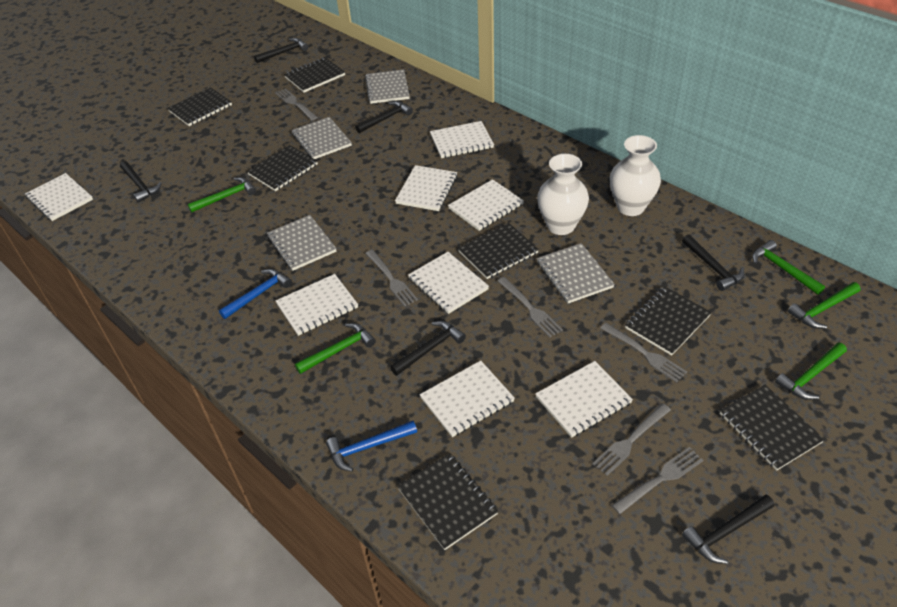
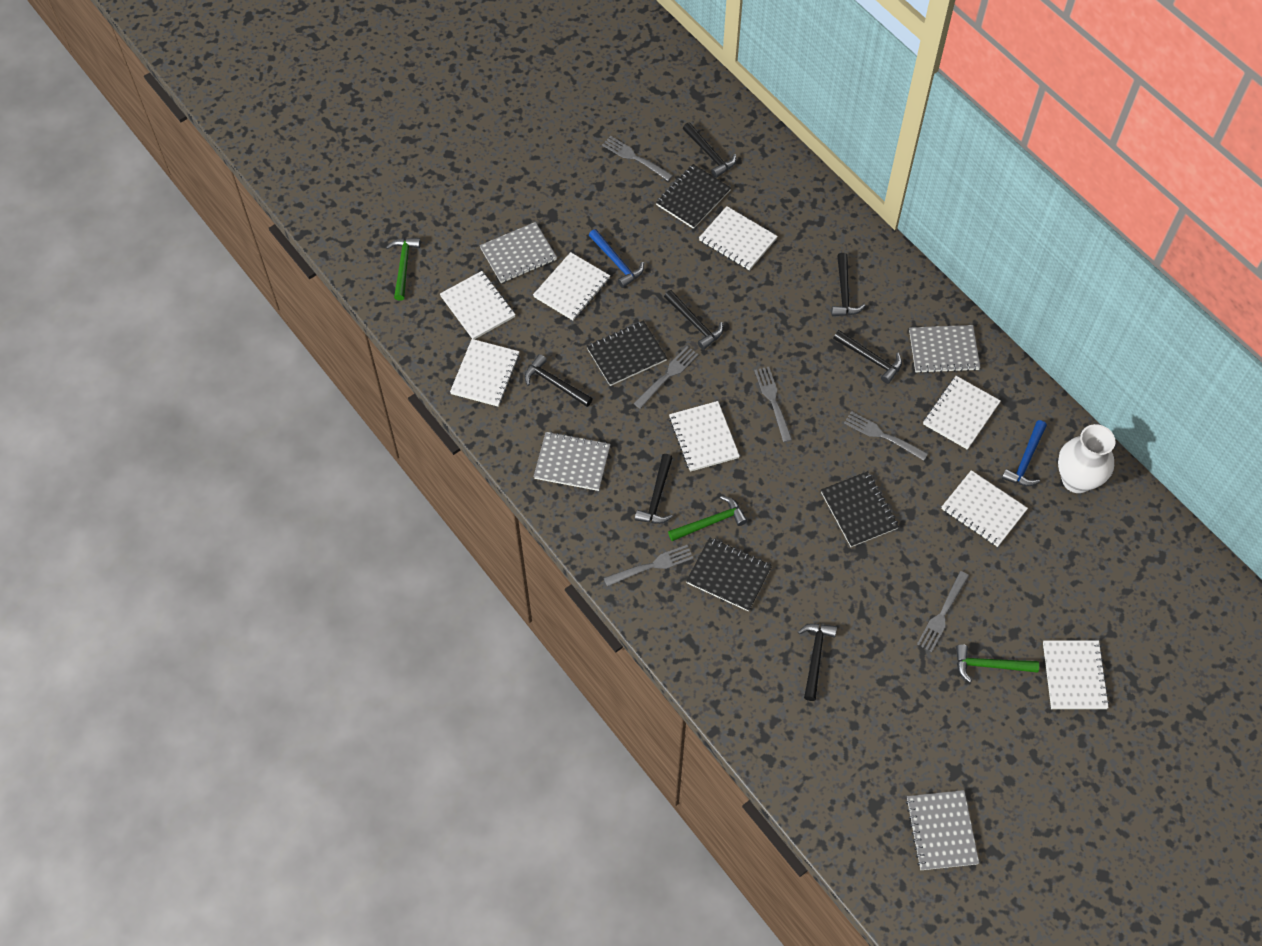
black hammer: 6 -> 7
black notebook: 7 -> 4
green hammer: 5 -> 3
white vase: 2 -> 1

